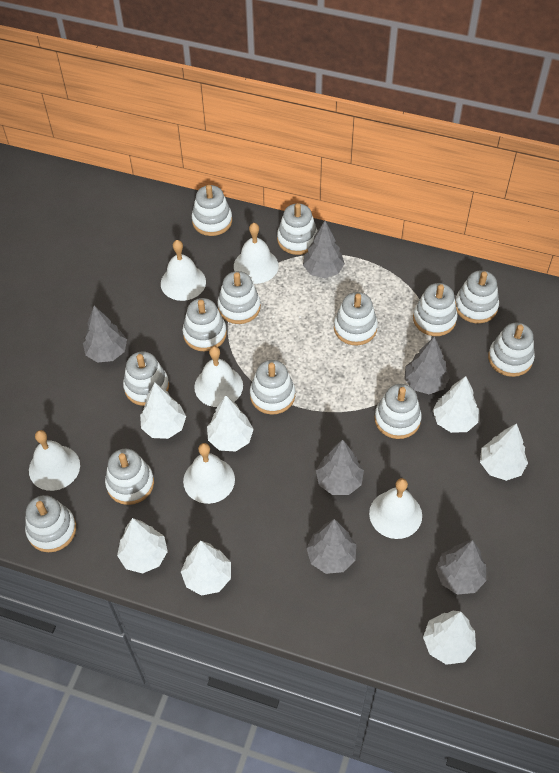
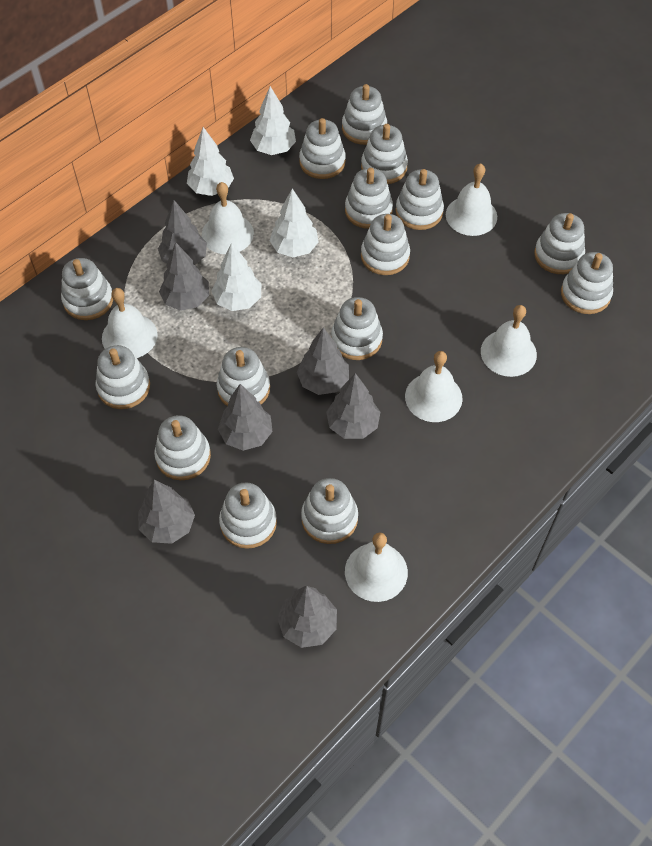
grey tree: 6 -> 7
white stacking toy: 13 -> 15
white tree: 7 -> 4

